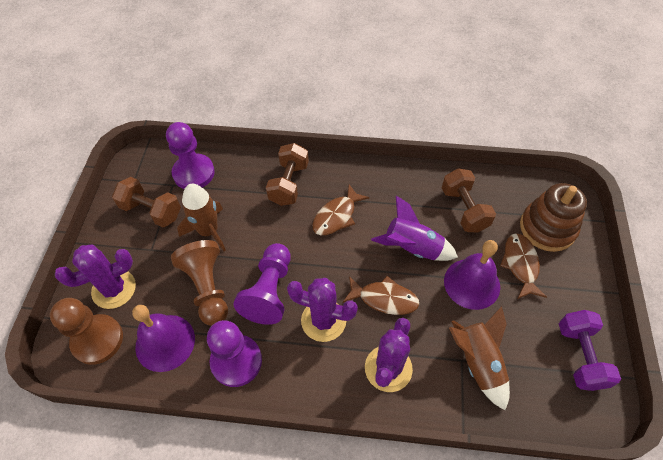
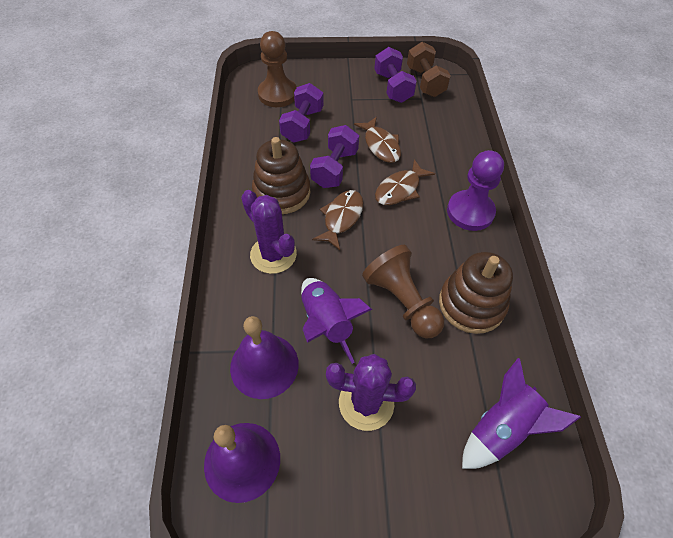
brown dumbbell: 3 -> 1
brown rocket: 2 -> 0
brown stacking toy: 1 -> 2
purple cactus: 3 -> 2
purple dumbbell: 1 -> 3
purple pawn: 3 -> 1
purple rocket: 1 -> 2

